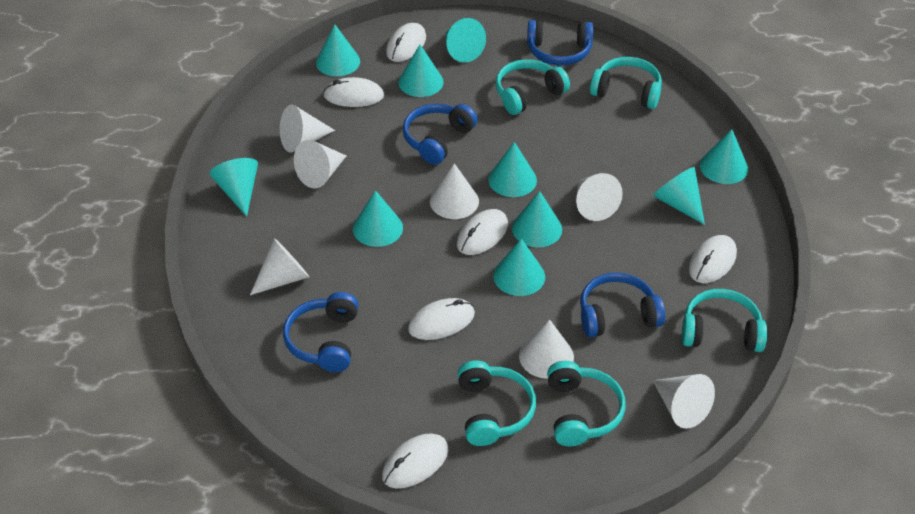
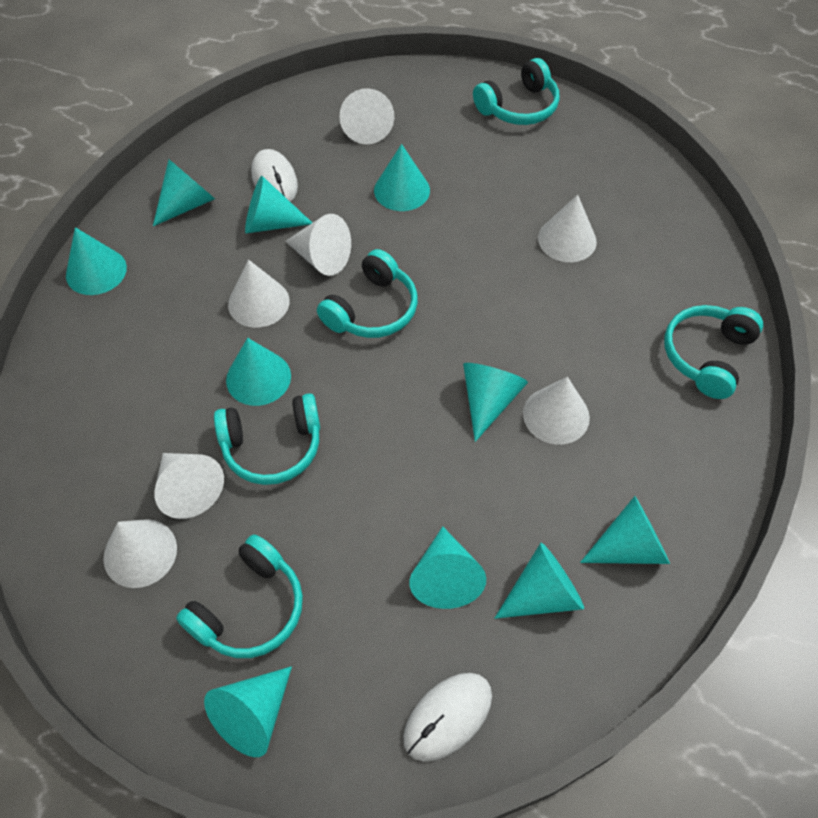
blue headphones: 4 -> 0
white mouse: 6 -> 2

